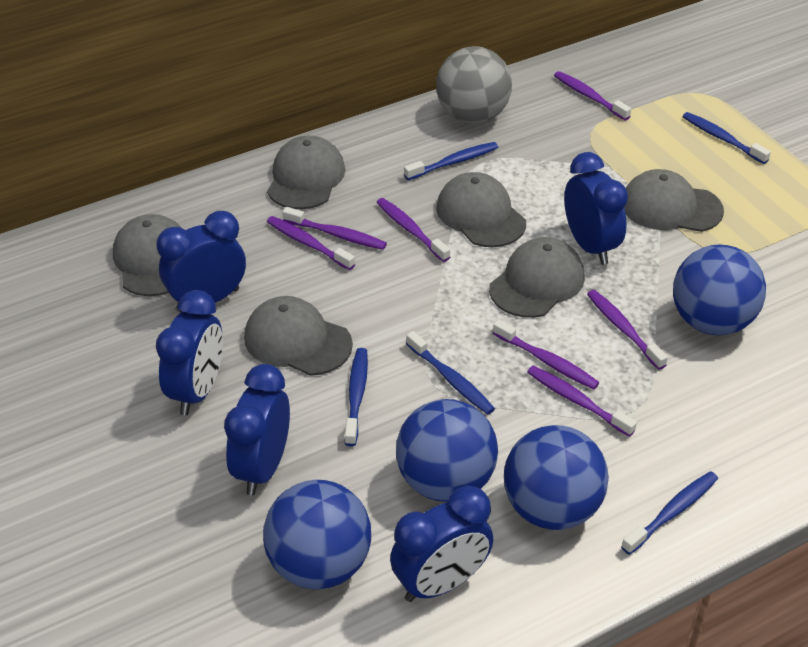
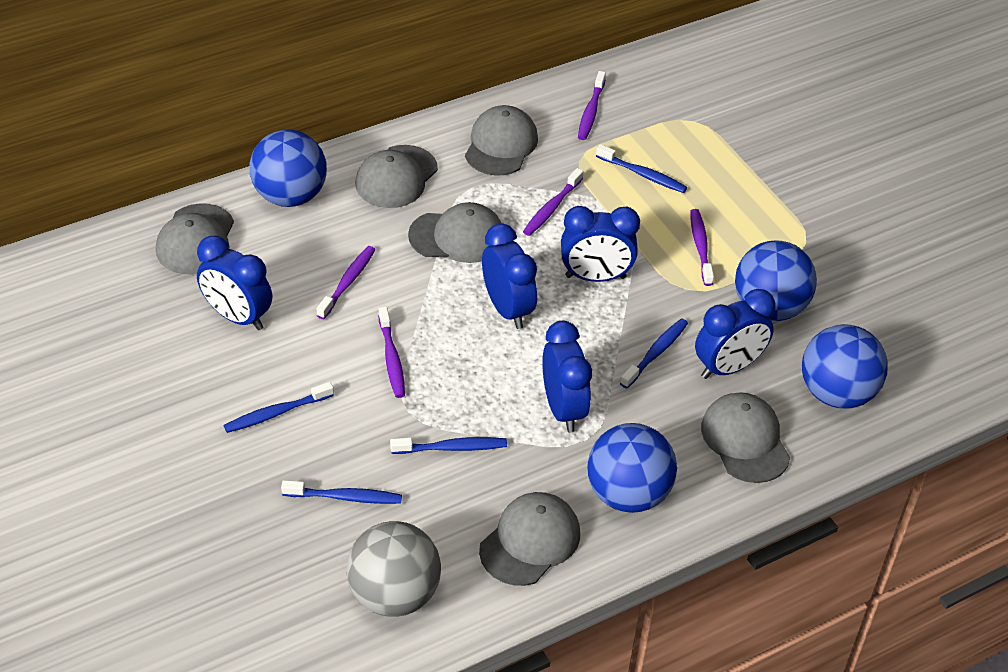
purple toothbrush: 7 -> 5

